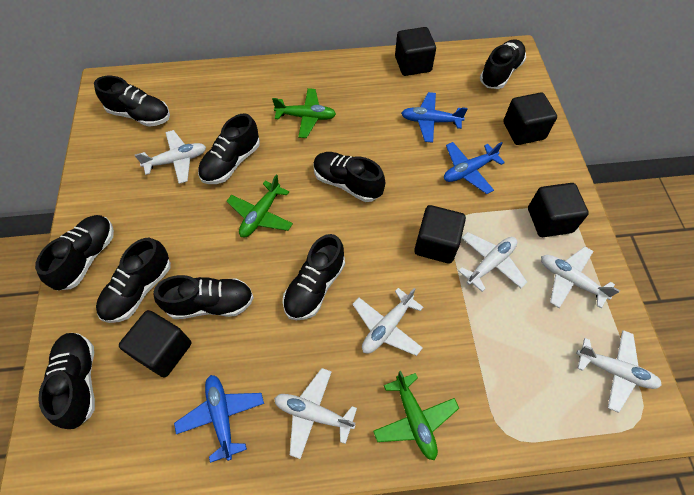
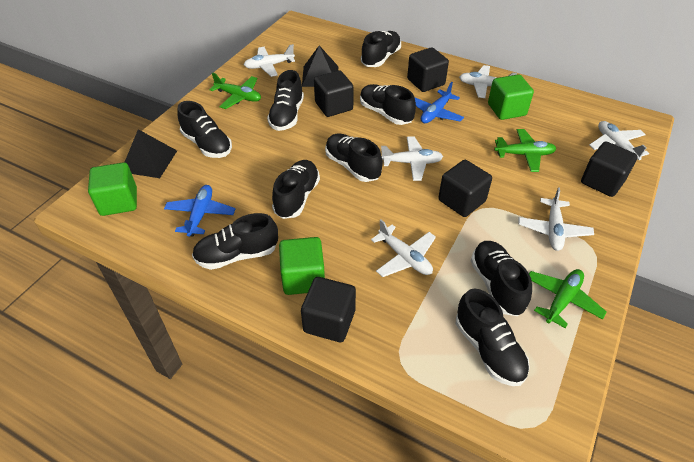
black pyramid: 0 -> 2
blue plane: 3 -> 2
green cube: 0 -> 3

